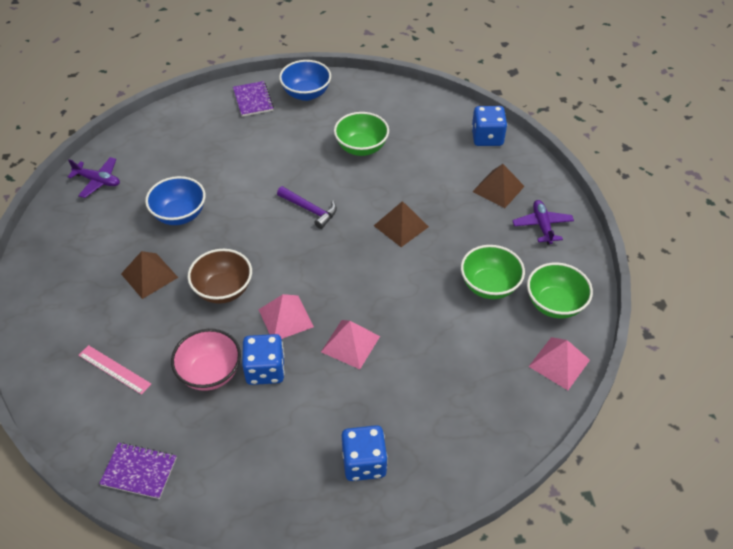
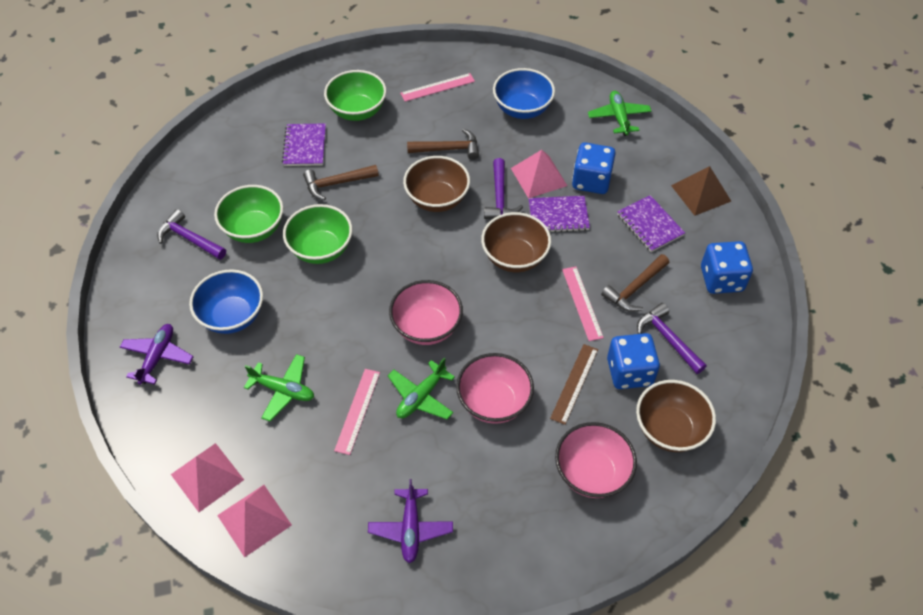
brown bowl: 1 -> 3
brown hammer: 0 -> 3
brown pyramid: 3 -> 1
brown ruler: 0 -> 1
green plane: 0 -> 3
pink bowl: 1 -> 3
pink ruler: 1 -> 3
purple hammer: 1 -> 3
purple notebook: 2 -> 3

